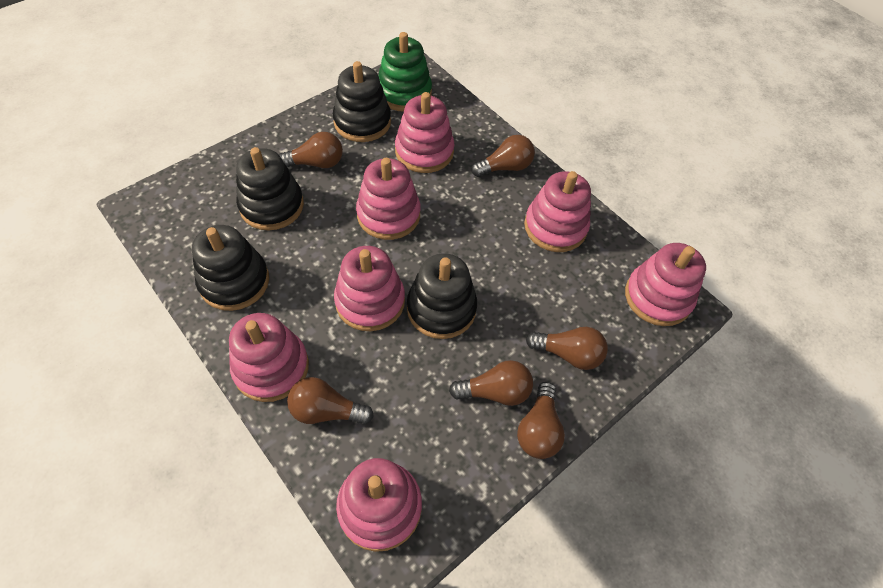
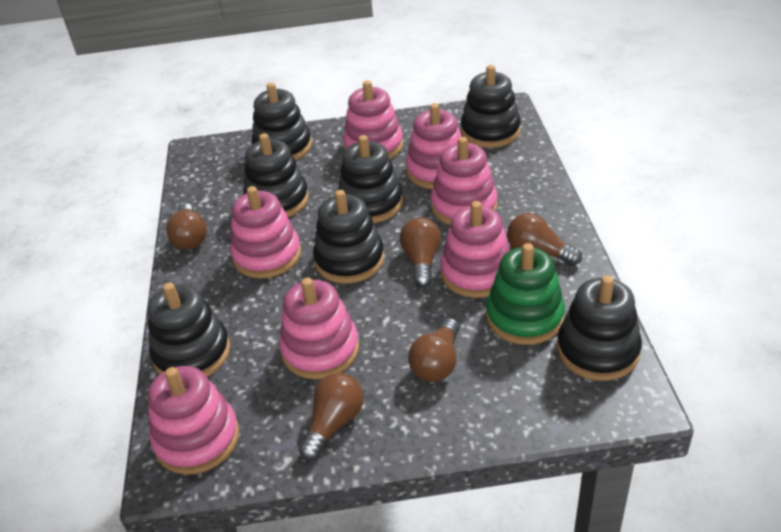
black stacking toy: 4 -> 7
brown light bulb: 6 -> 5

